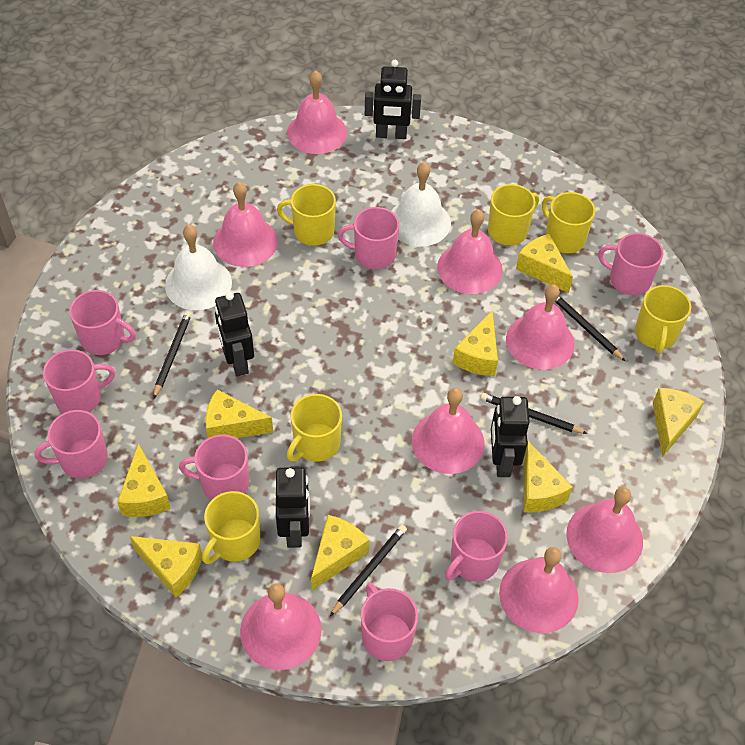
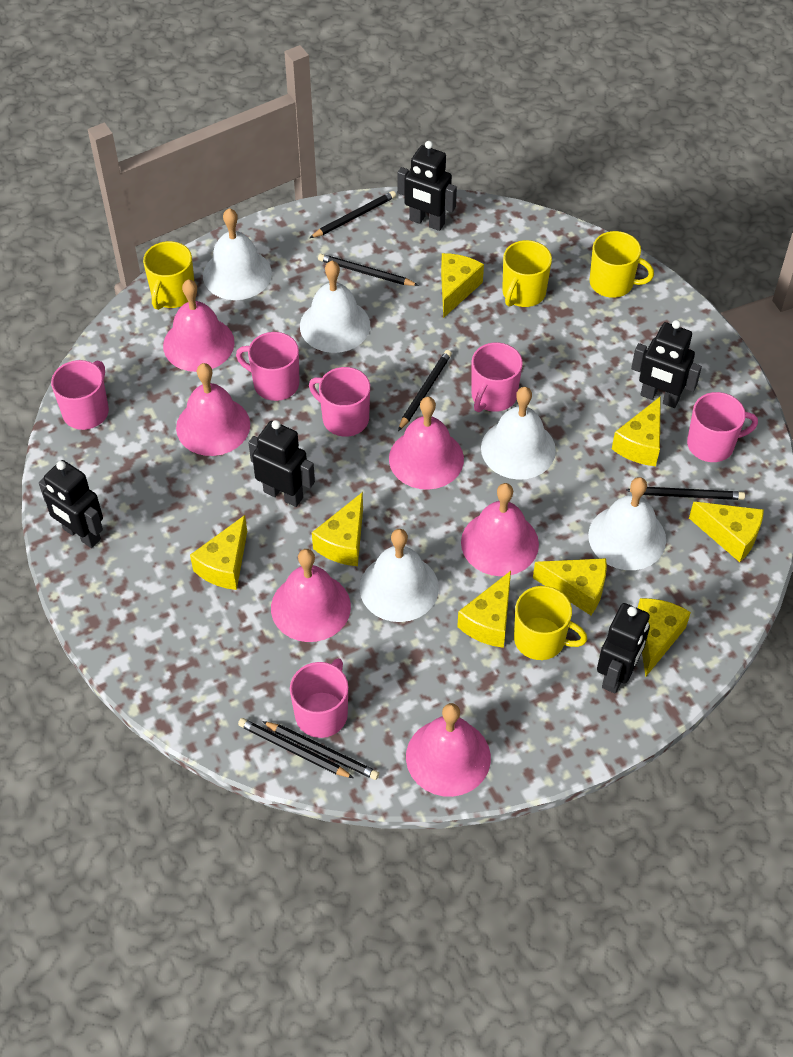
black pencil: 4 -> 6
black robot: 4 -> 5
pink bell: 8 -> 6
pink mug: 8 -> 6
white bell: 2 -> 5
yellow mug: 6 -> 4

